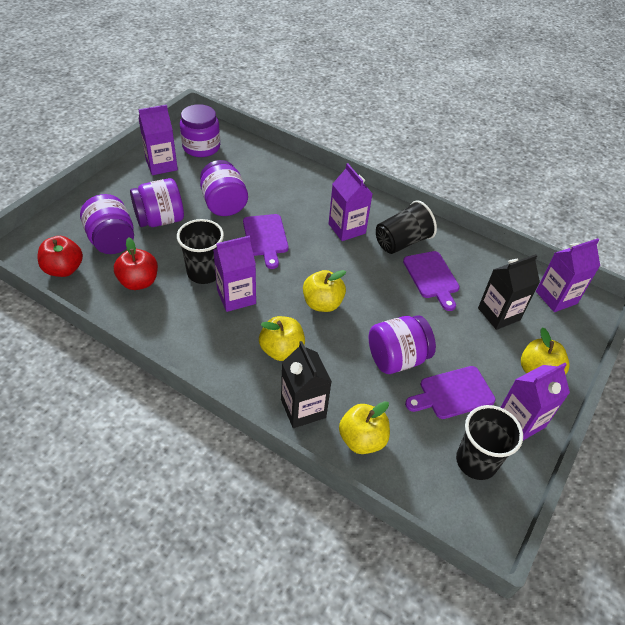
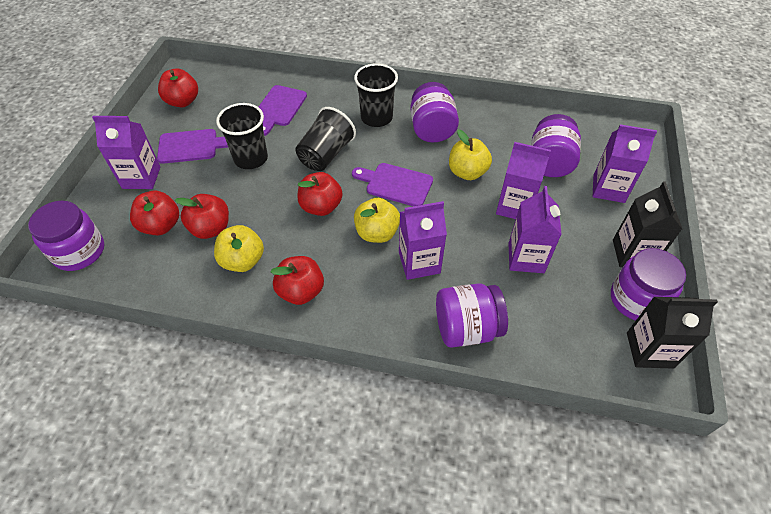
red apple: 2 -> 5
yellow apple: 4 -> 3

